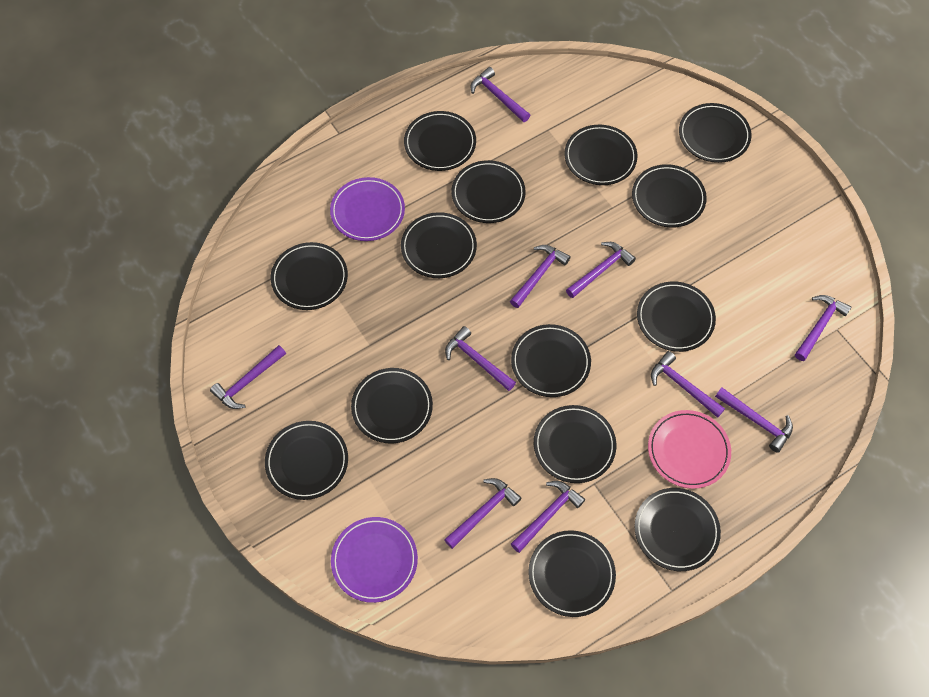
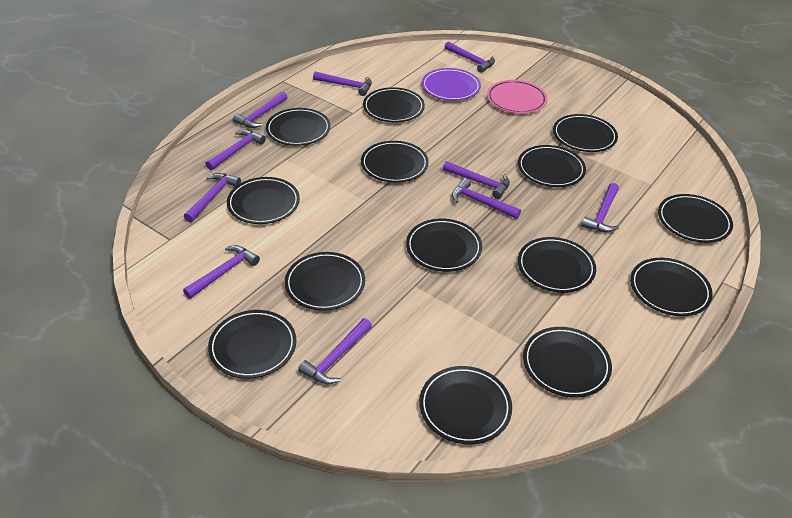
purple plate: 2 -> 1

